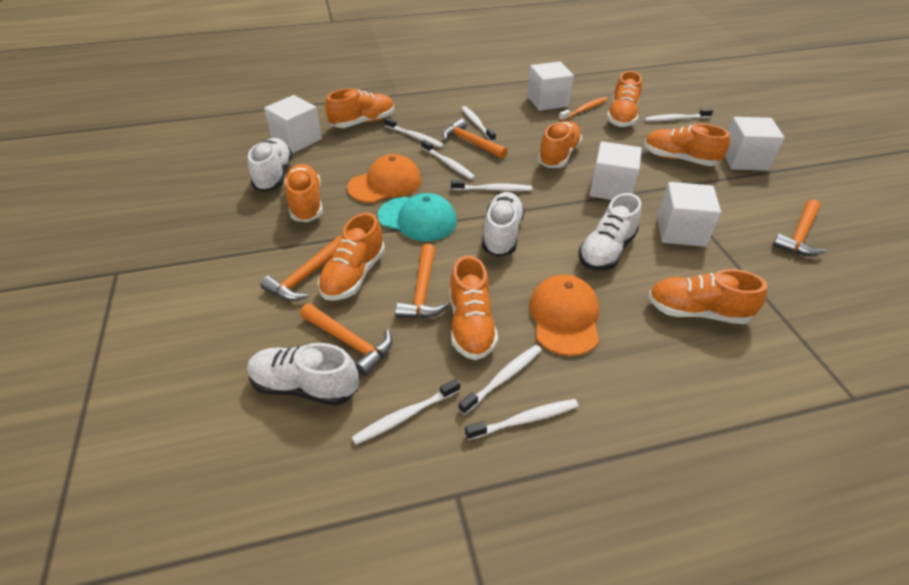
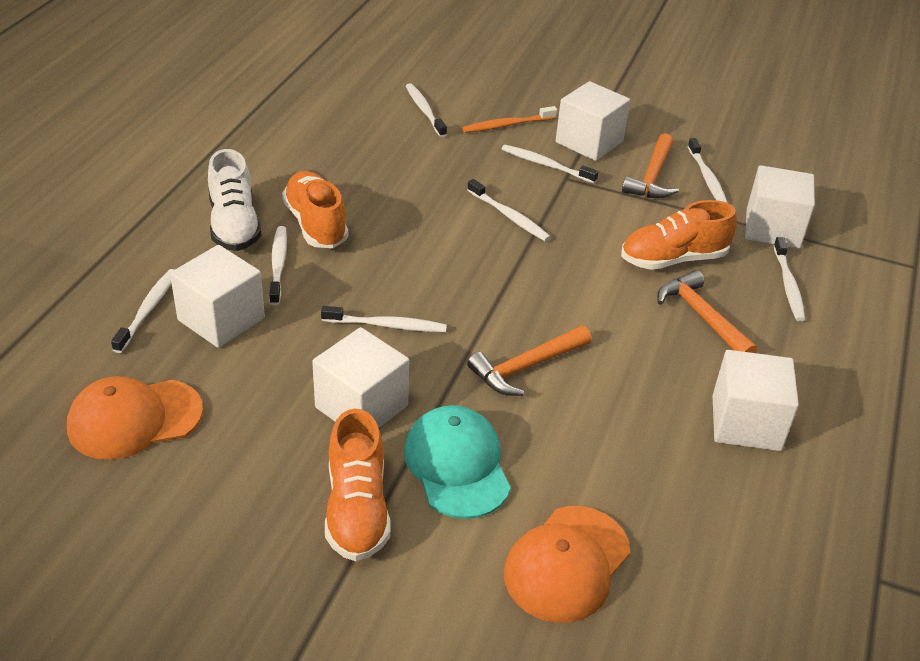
orange hammer: 5 -> 3
orange shoe: 8 -> 3
white shoe: 4 -> 1

